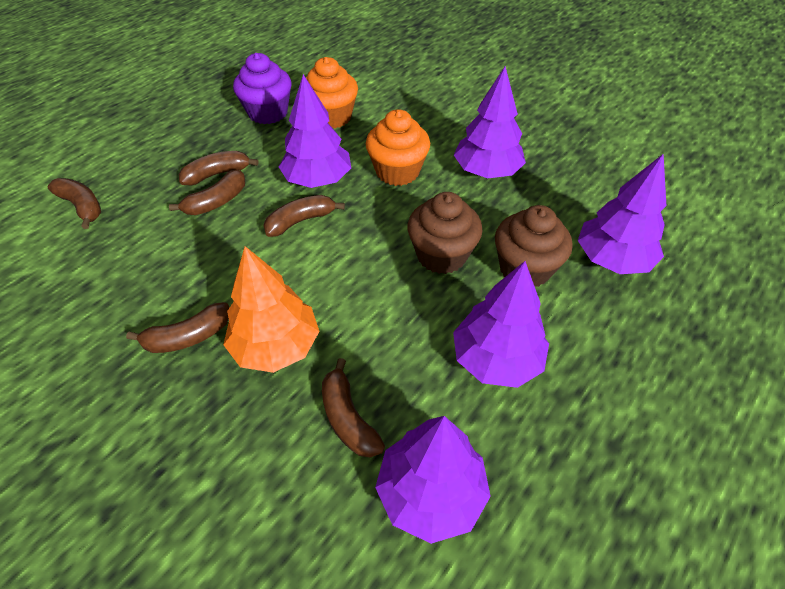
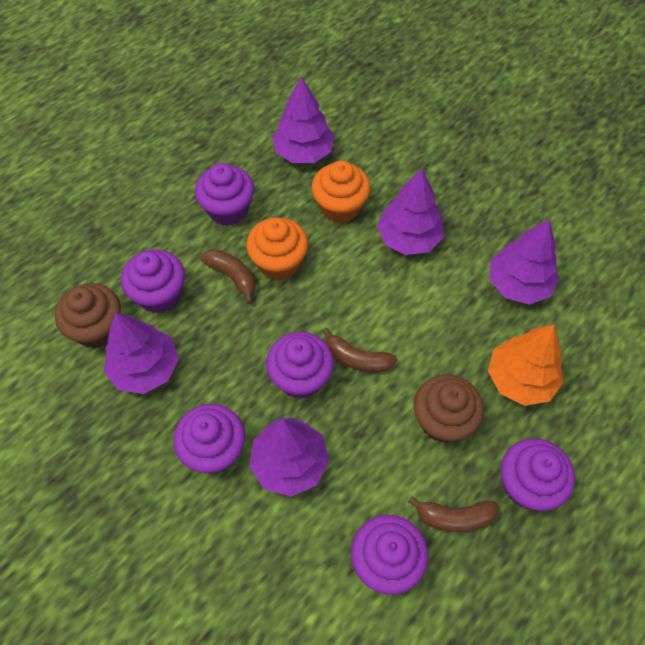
brown banana: 6 -> 3
purple cupcake: 1 -> 6

